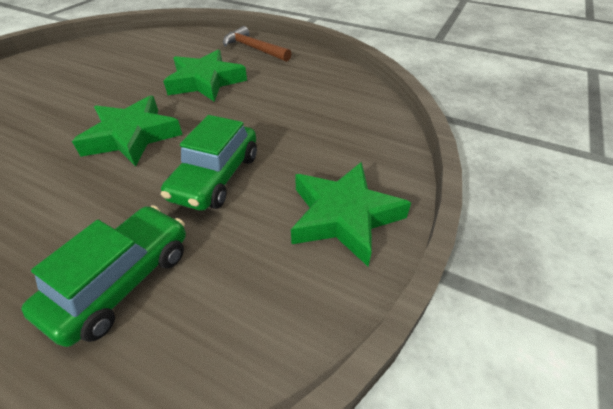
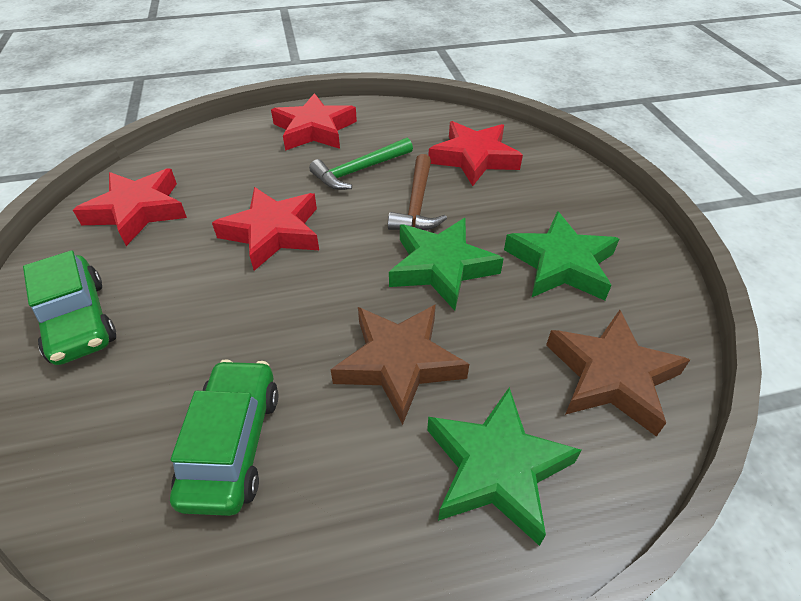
brown star: 0 -> 2
green hammer: 0 -> 1
red star: 0 -> 4

